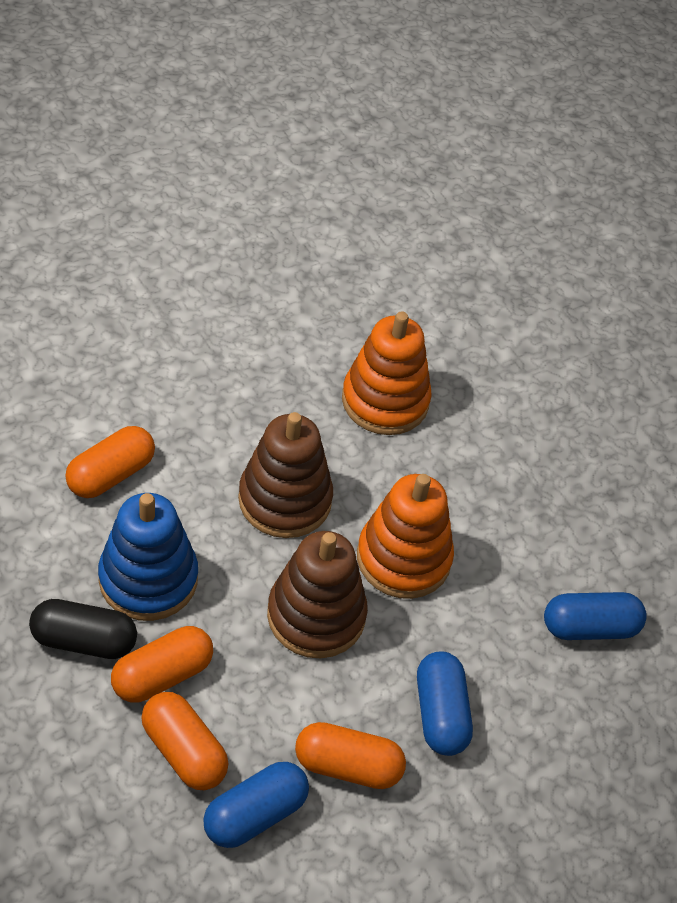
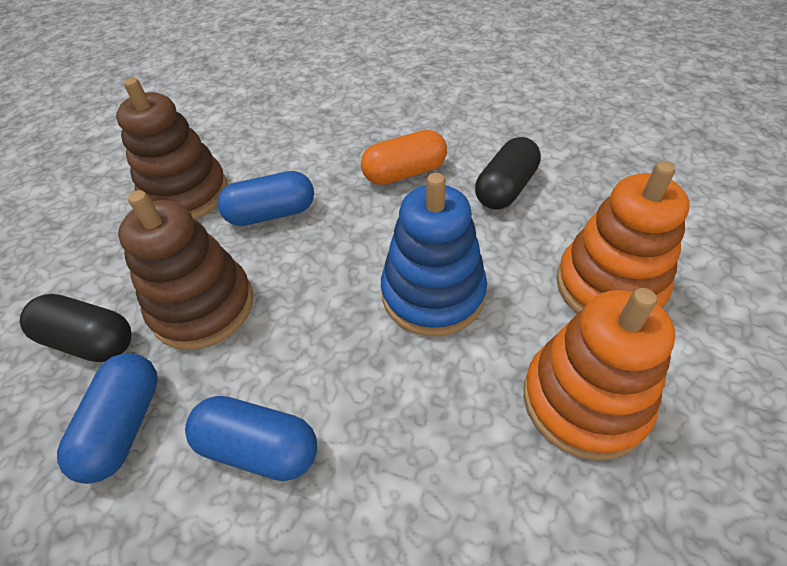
black capsule: 1 -> 2
orange capsule: 4 -> 1

